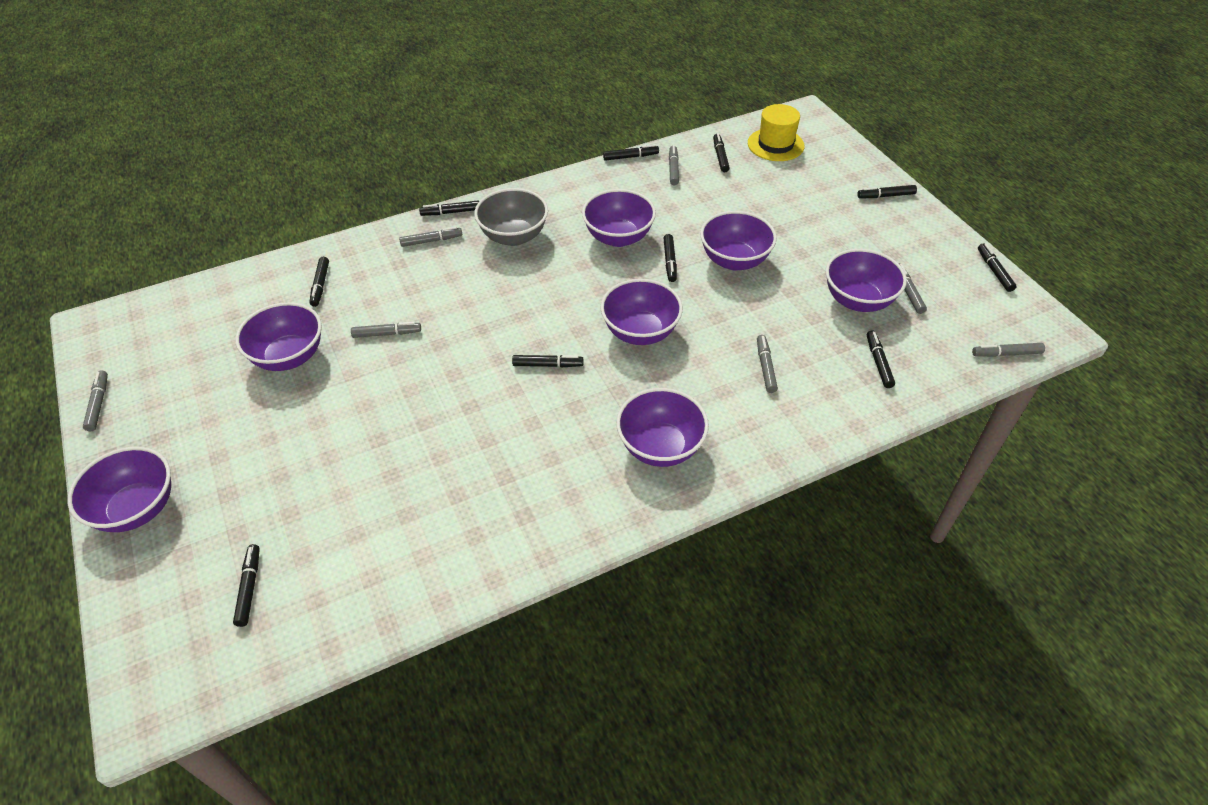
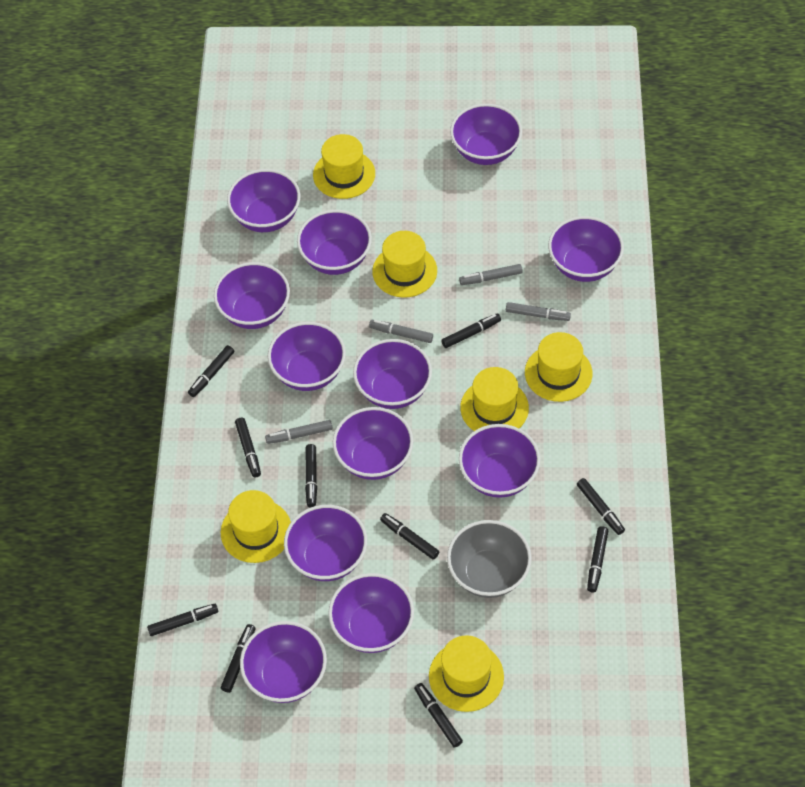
grey marker: 7 -> 4
purple bowl: 7 -> 12
yellow hat: 1 -> 6

